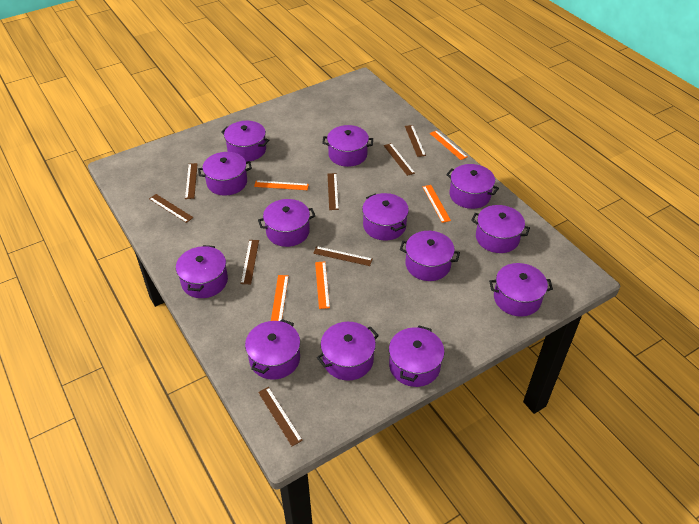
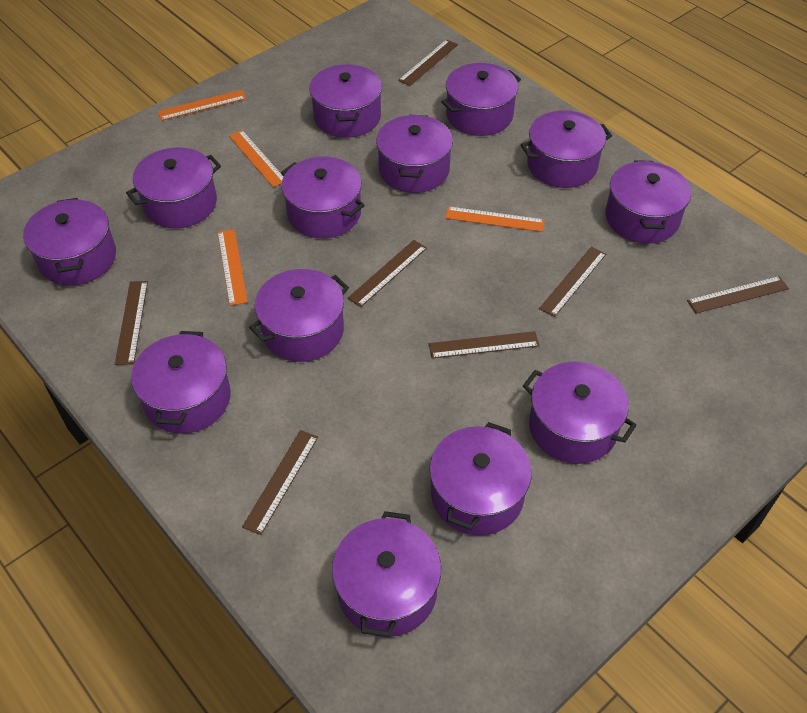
brown ruler: 8 -> 7
orange ruler: 5 -> 4

